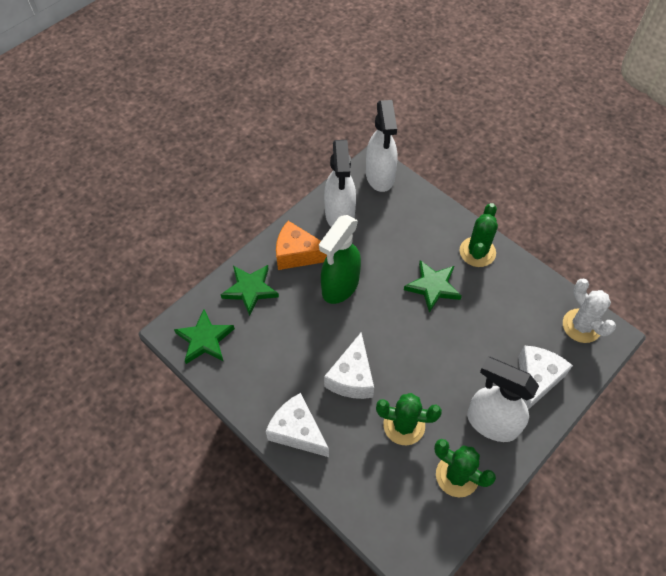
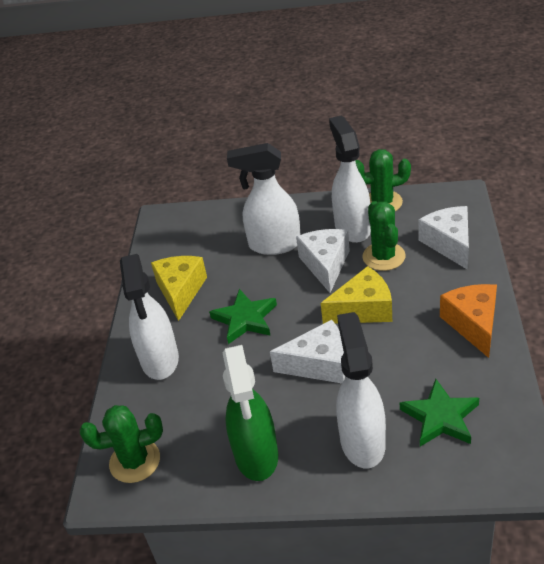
green star: 3 -> 2
white cactus: 1 -> 0
white spray bottle: 3 -> 4
yellow cheese: 0 -> 2

